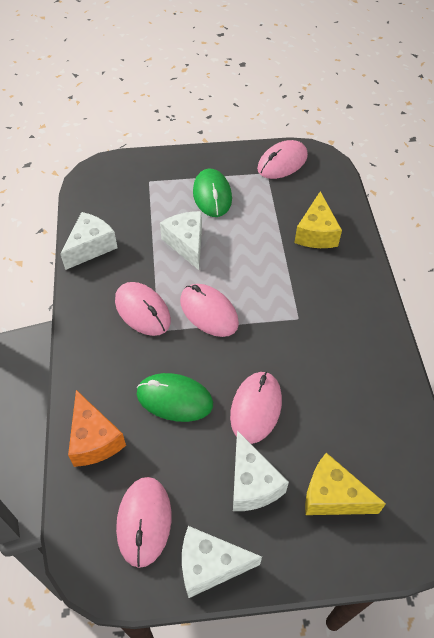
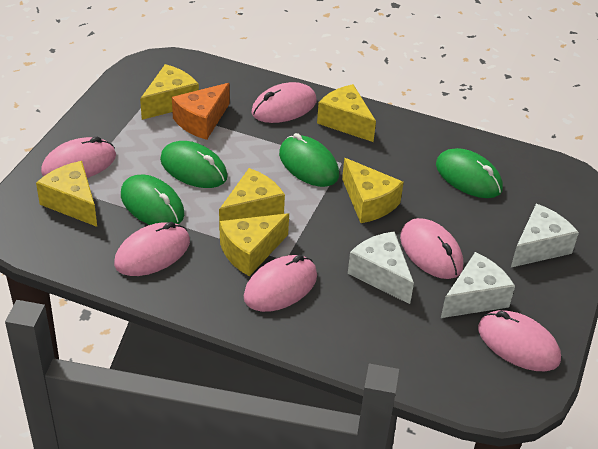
green mouse: 2 -> 4
pink mouse: 5 -> 6
white cheese: 4 -> 3
yellow cheese: 2 -> 6

